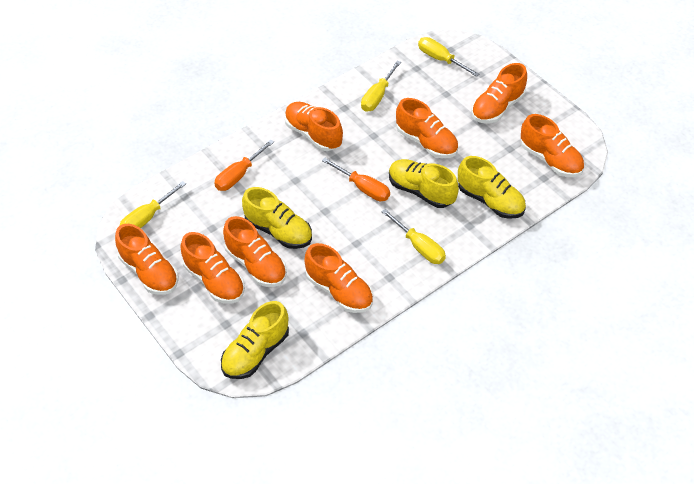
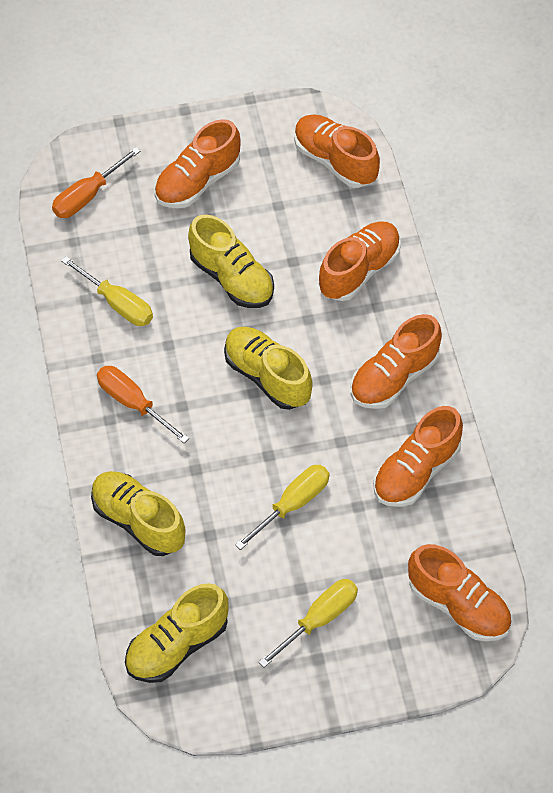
orange shoe: 8 -> 6
yellow screwdriver: 4 -> 3

